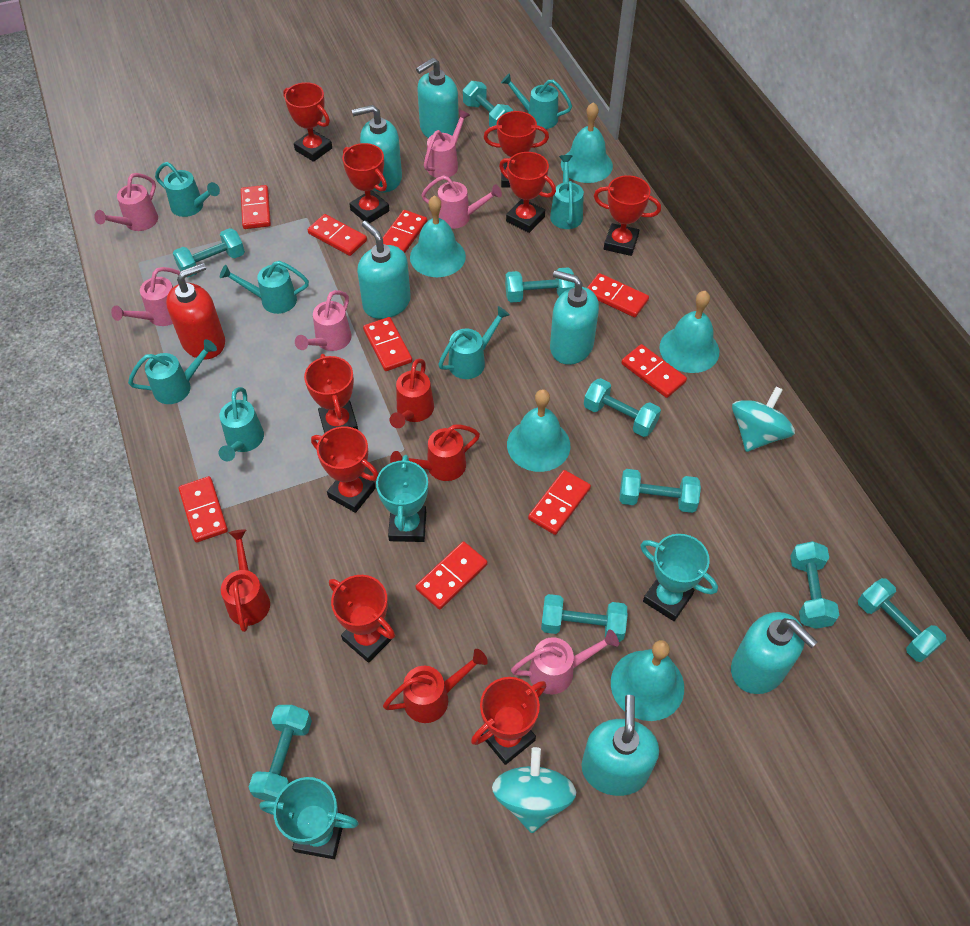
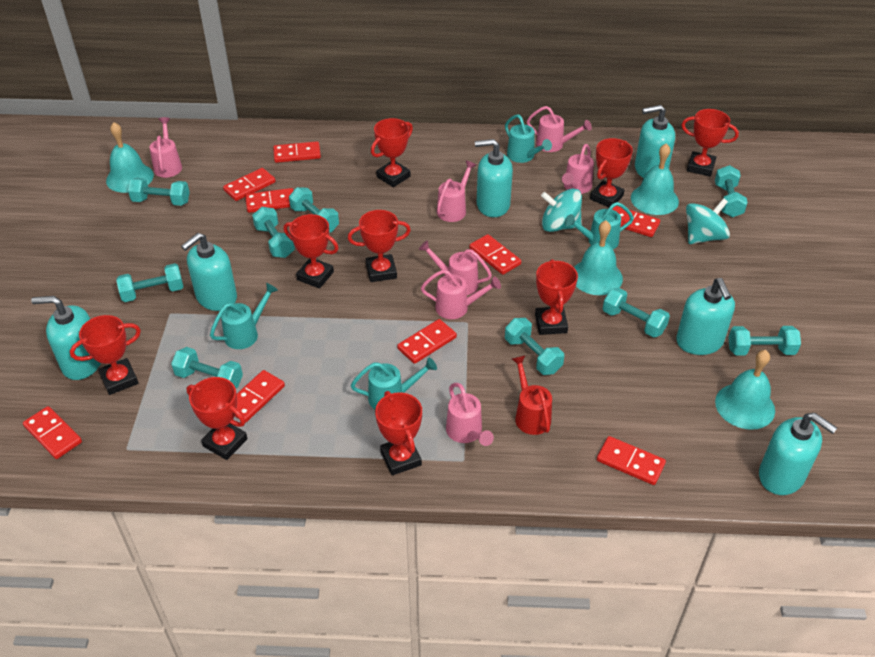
pink watering can: 6 -> 7
red soap dispenser: 1 -> 0
red watering can: 4 -> 1
turquoise bell: 5 -> 4
turquoise trophy: 3 -> 0
turquoise watering can: 7 -> 4

